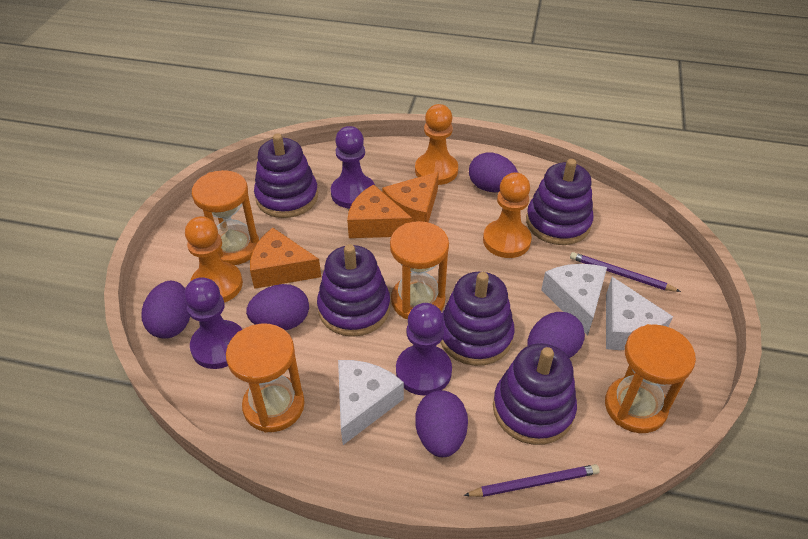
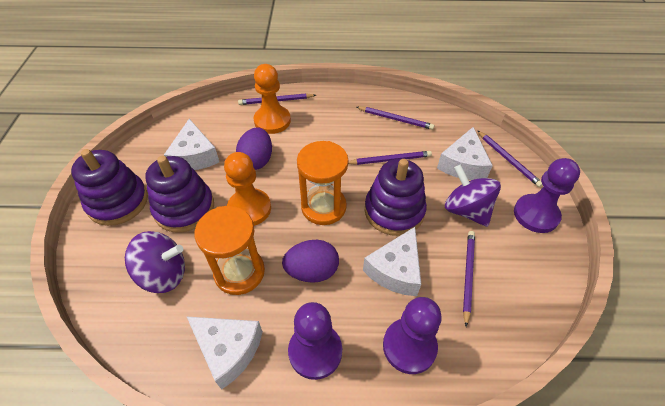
orange cheese: 3 -> 0
orange hourglass: 4 -> 2
orange pawn: 3 -> 2
purple egg: 5 -> 2
purple pencil: 2 -> 5
purple spinning top: 0 -> 2
purple stacking toy: 5 -> 3
white cheese: 3 -> 4

